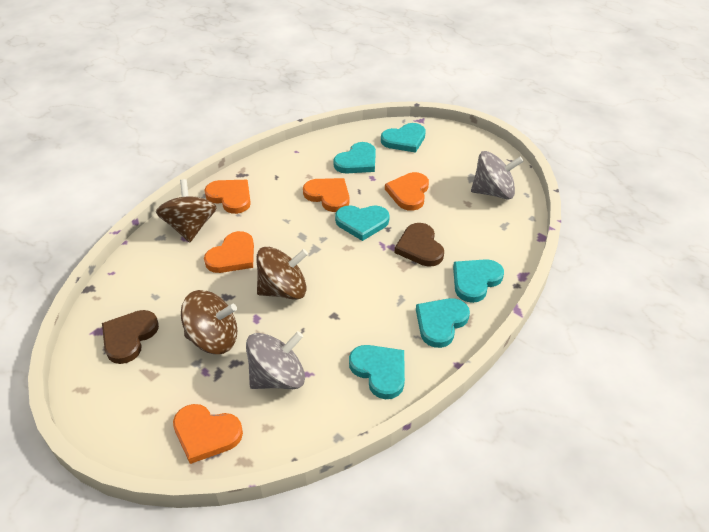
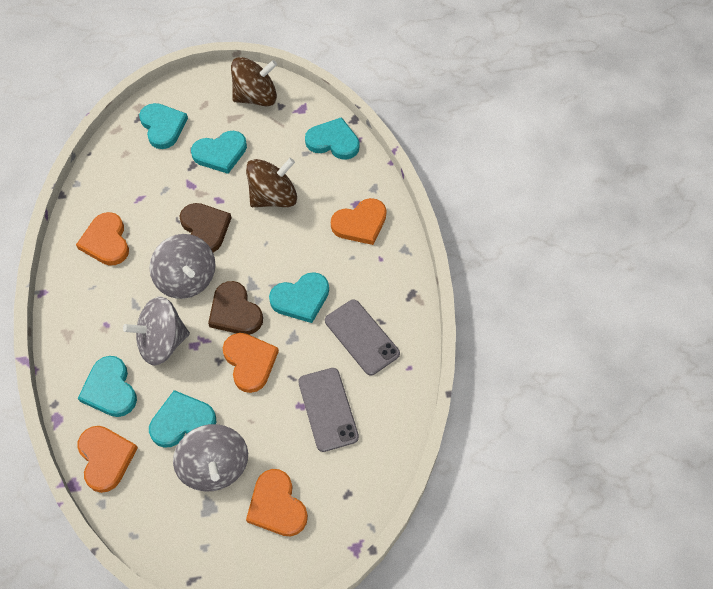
brown spinning top: 3 -> 2
grey phone: 0 -> 2
grey spinning top: 2 -> 3

